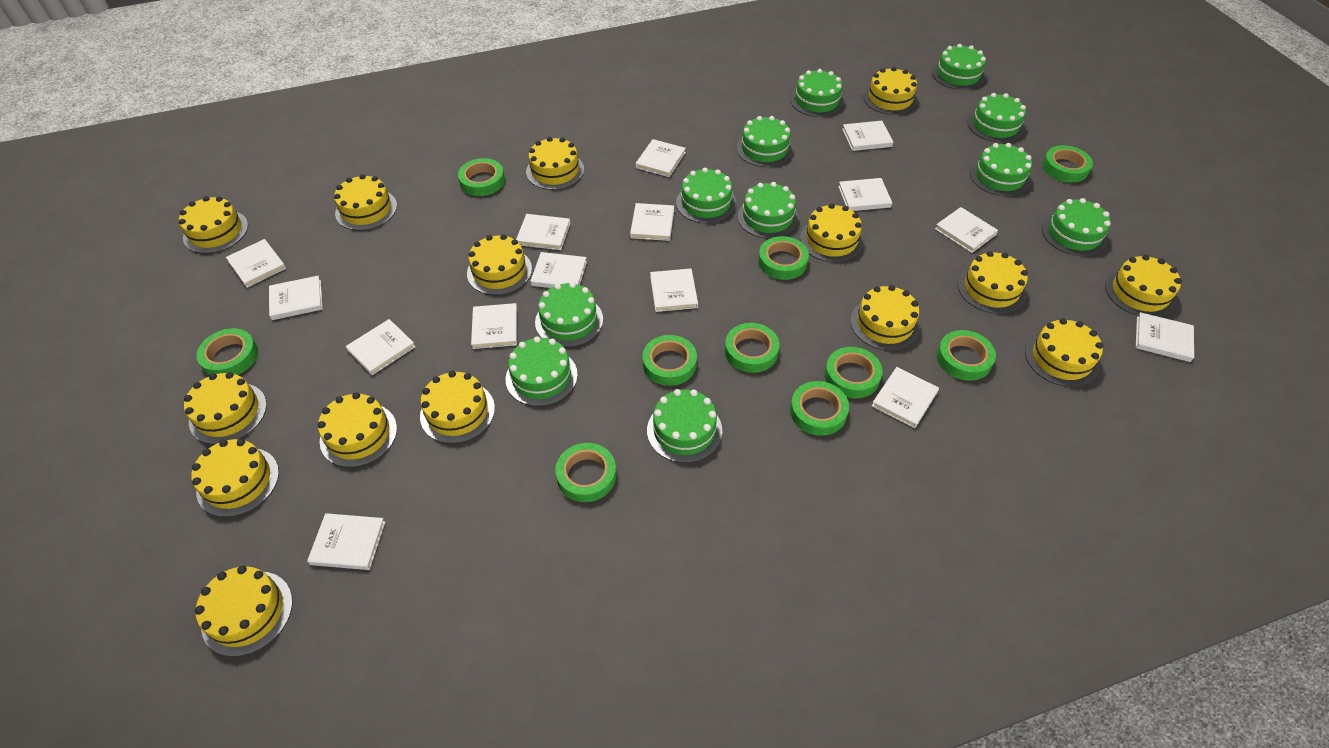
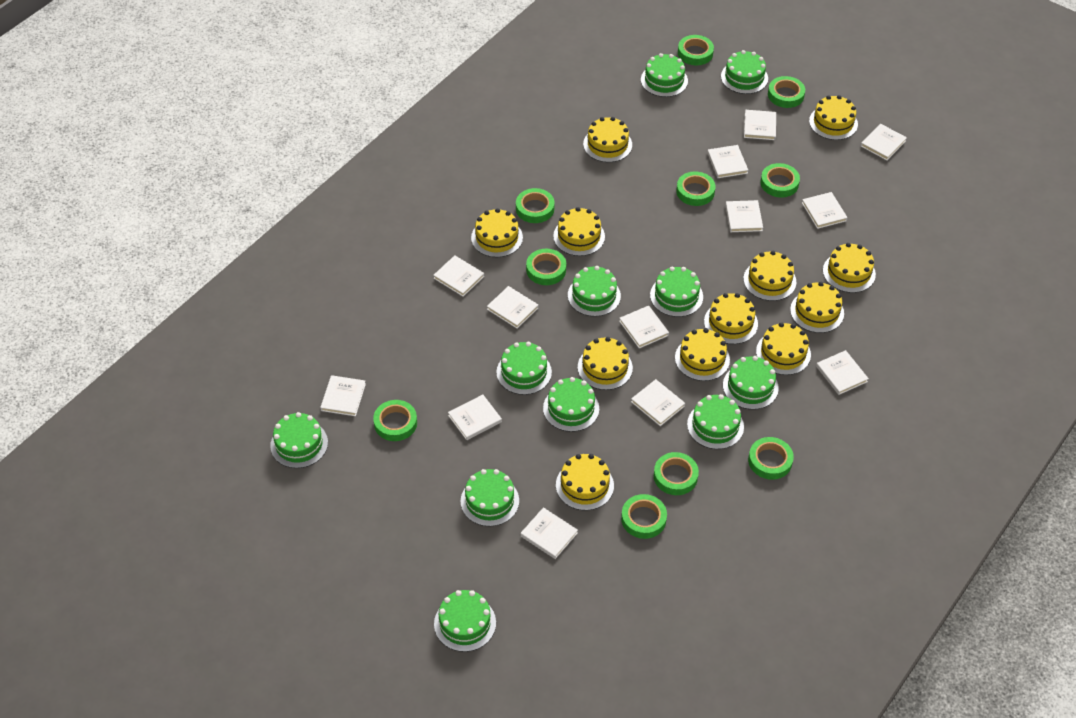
white book: 15 -> 13
yellow cake: 15 -> 12

